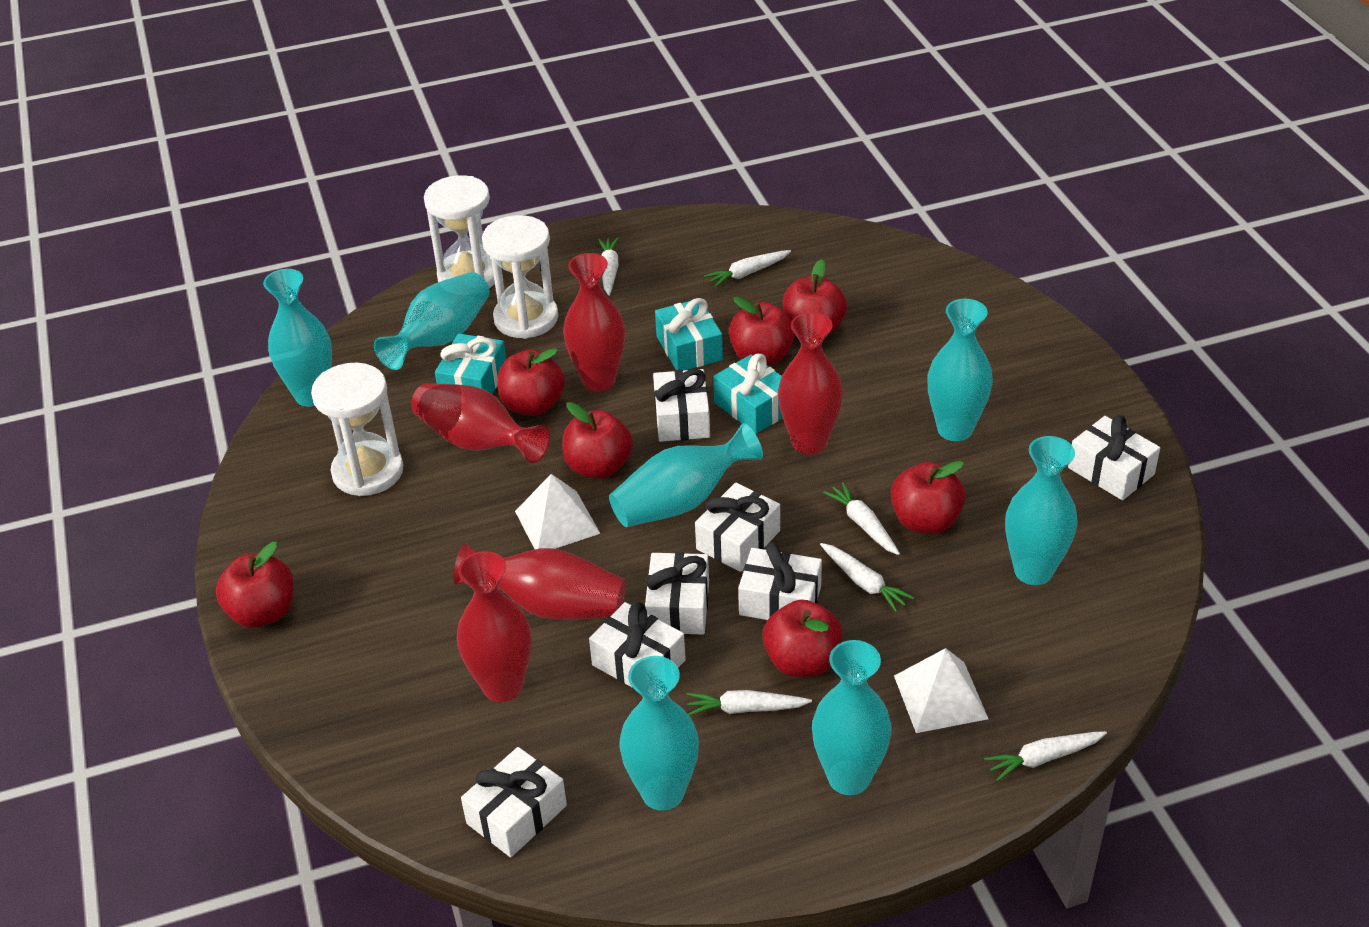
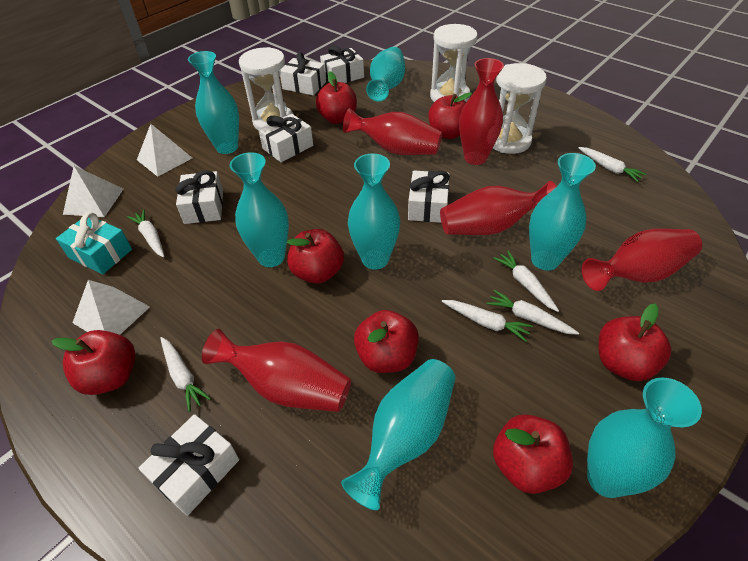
turquoise gift: 3 -> 1
white gift: 7 -> 6
white pyramid: 2 -> 3

